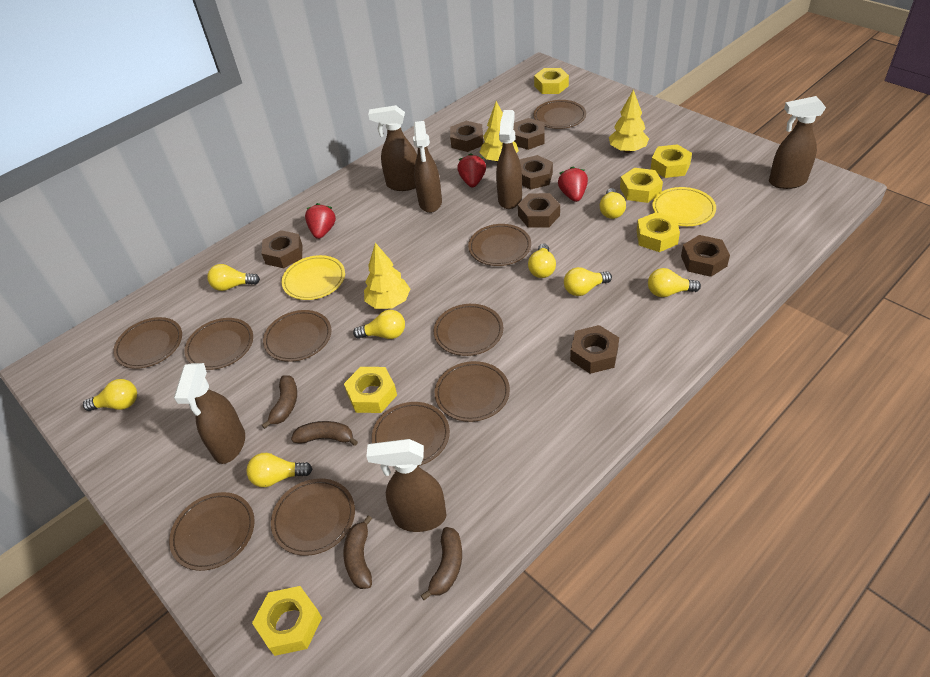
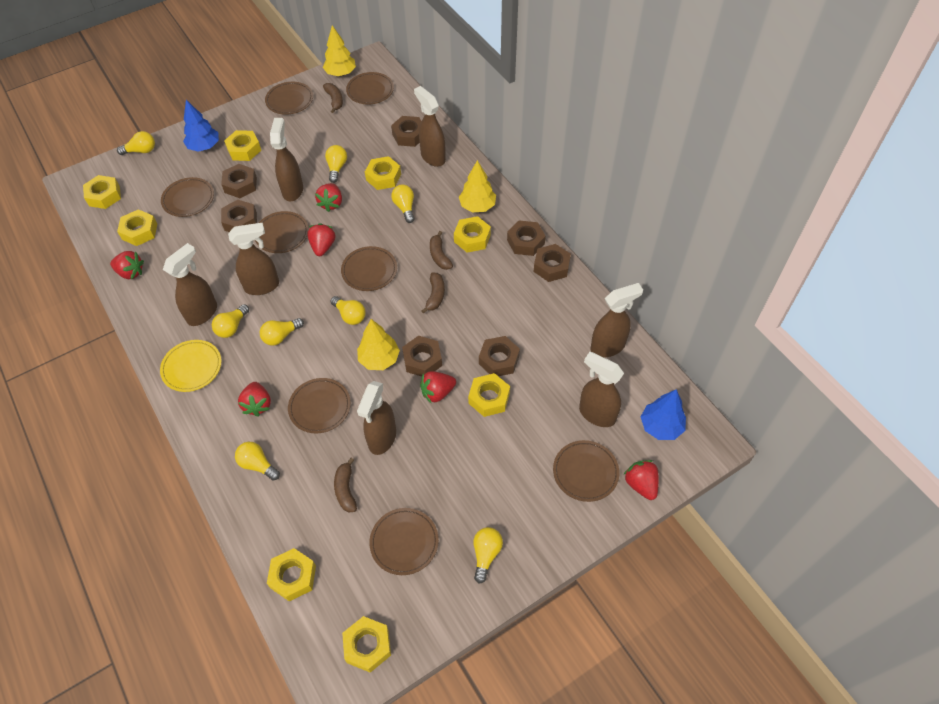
blue tree: 0 -> 2
brown plate: 10 -> 8
brown spray bottle: 6 -> 7
red strawberry: 3 -> 6
yellow nut: 6 -> 8
yellow plate: 2 -> 1

